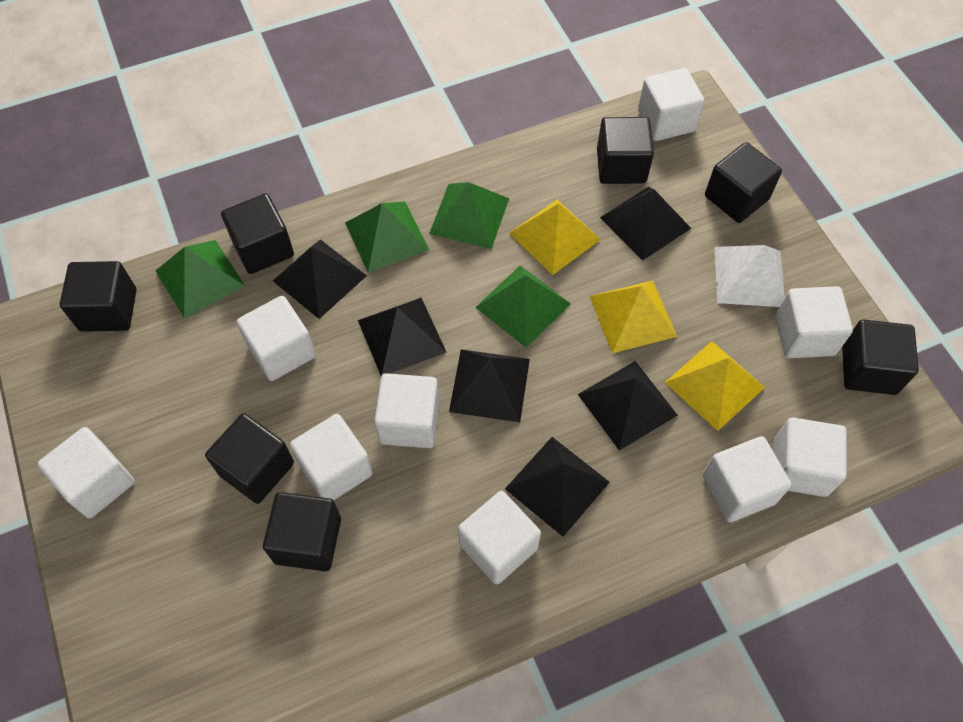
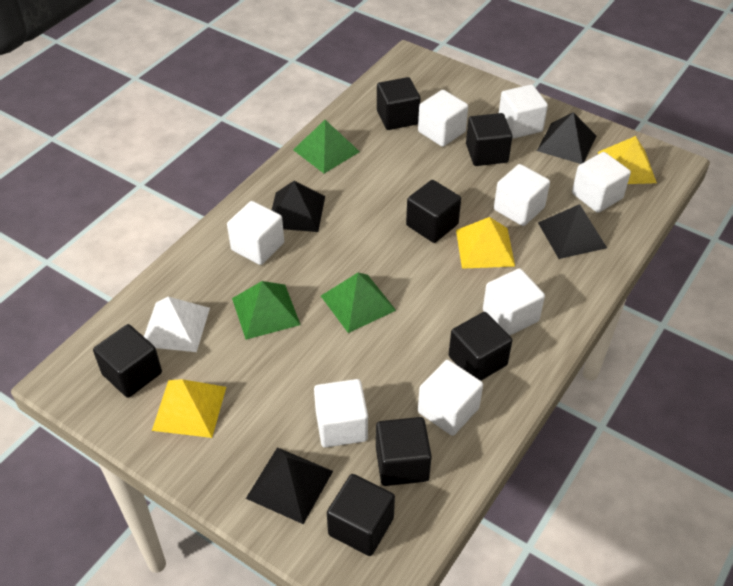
black pyramid: 6 -> 4
green pyramid: 4 -> 3
white cube: 9 -> 8

